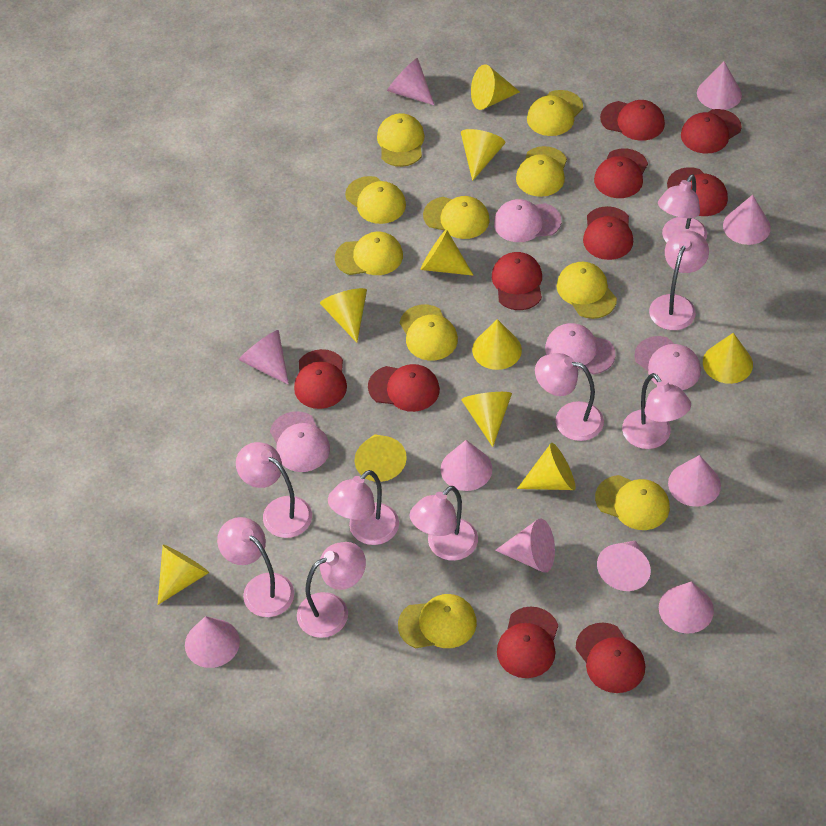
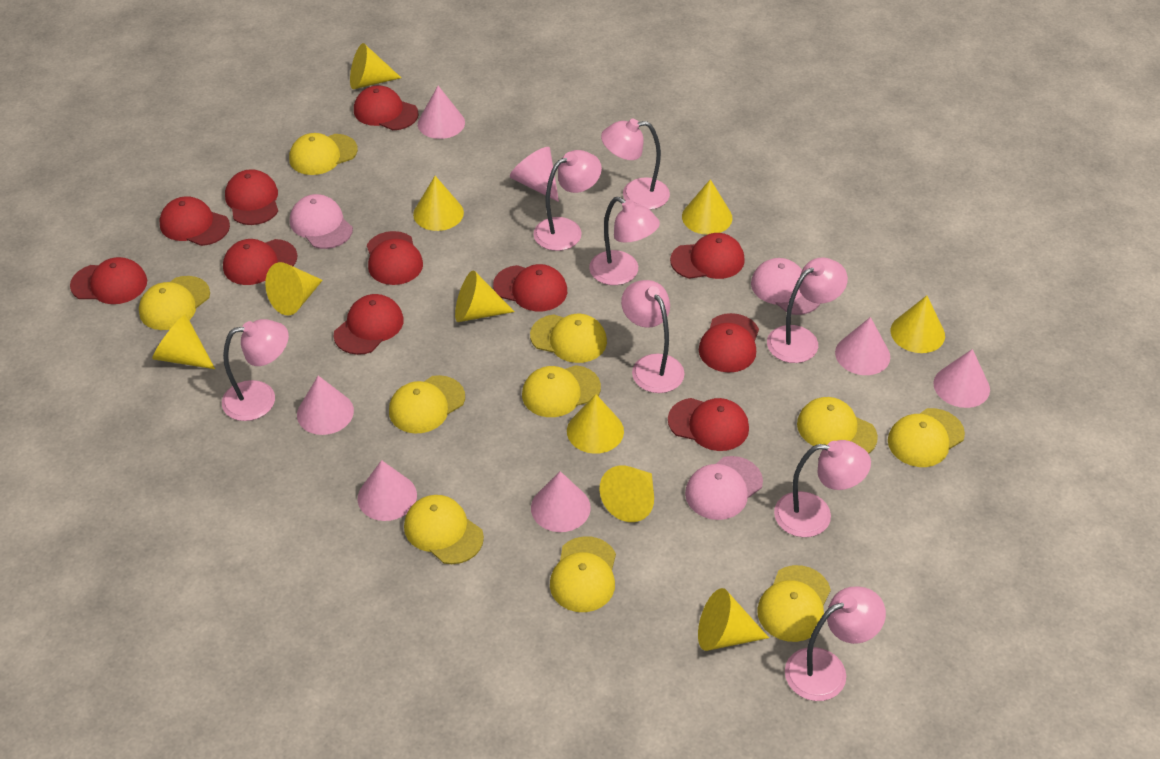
pink cap: 4 -> 3
pink cone: 10 -> 7
pink lamp: 9 -> 8
red cap: 10 -> 11

